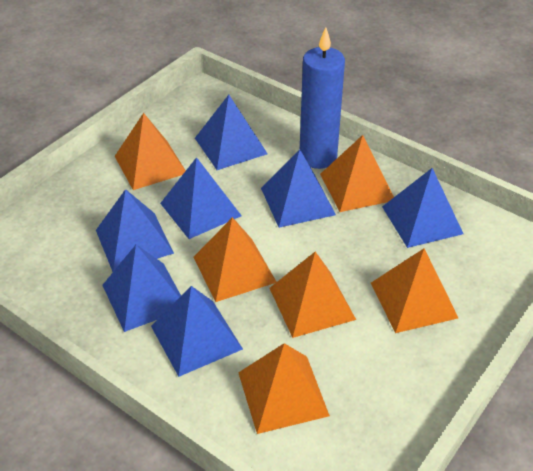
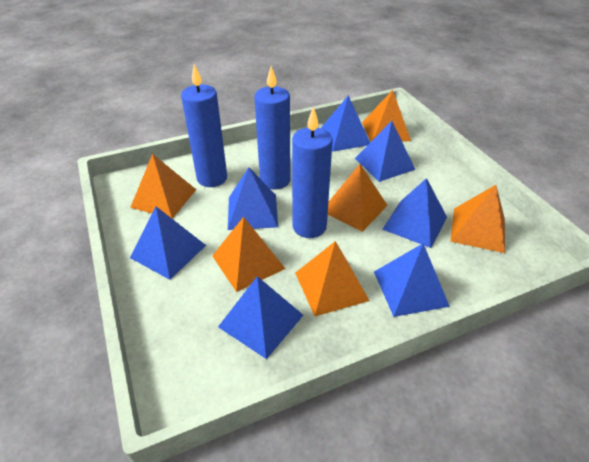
blue candle: 1 -> 3

